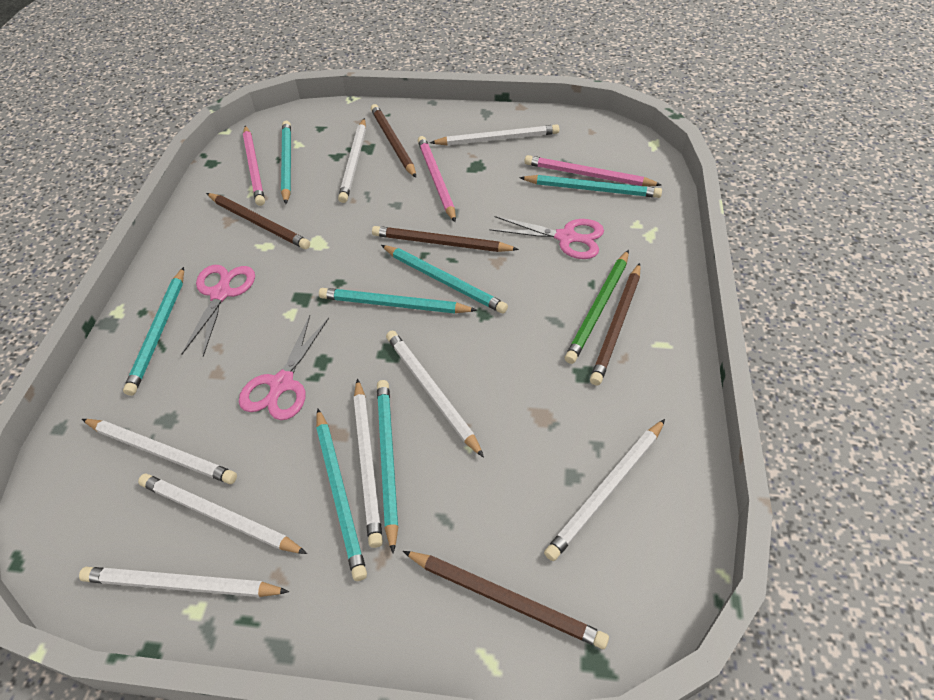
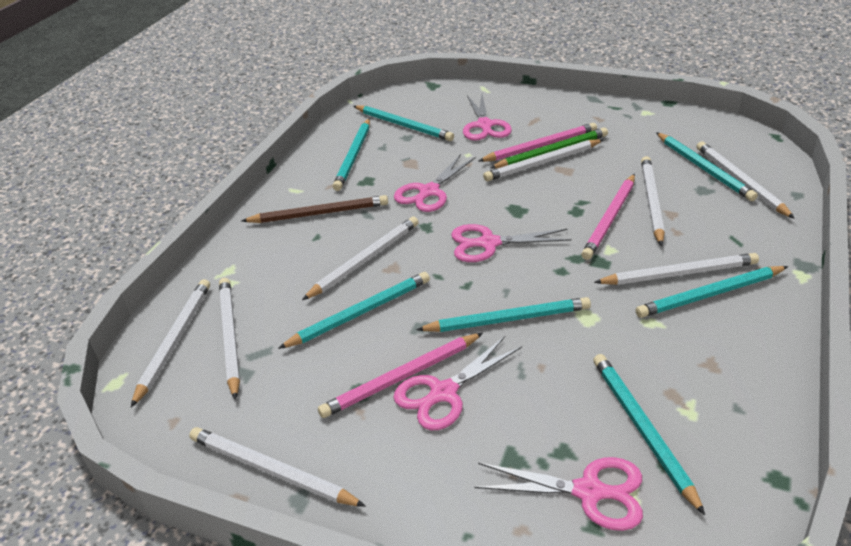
brown pencil: 5 -> 1
pink scissors: 3 -> 5

